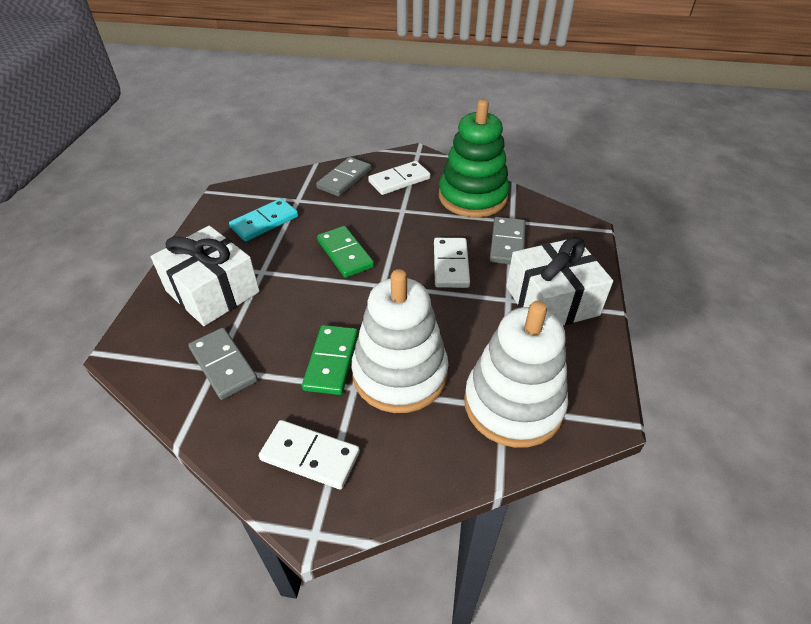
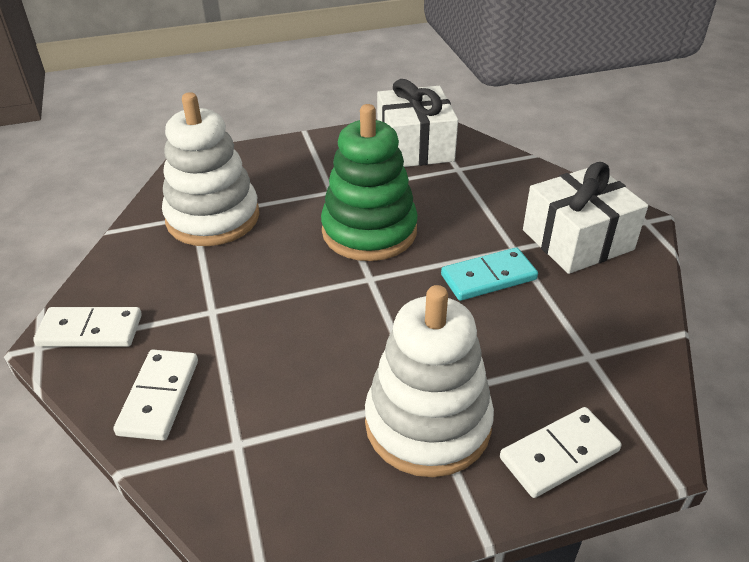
green domino: 2 -> 0
grey domino: 3 -> 0

